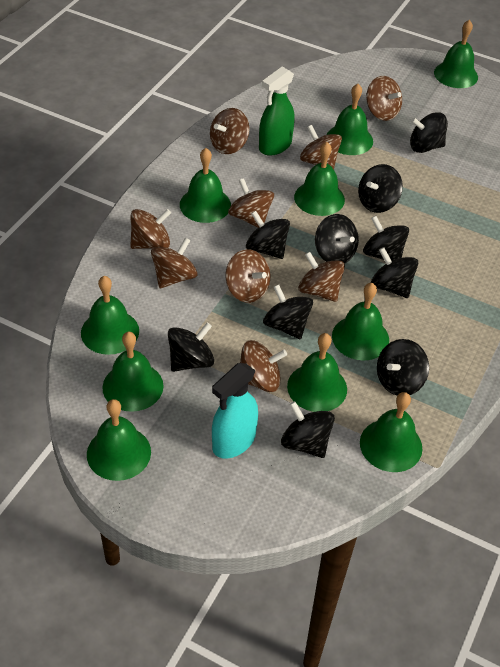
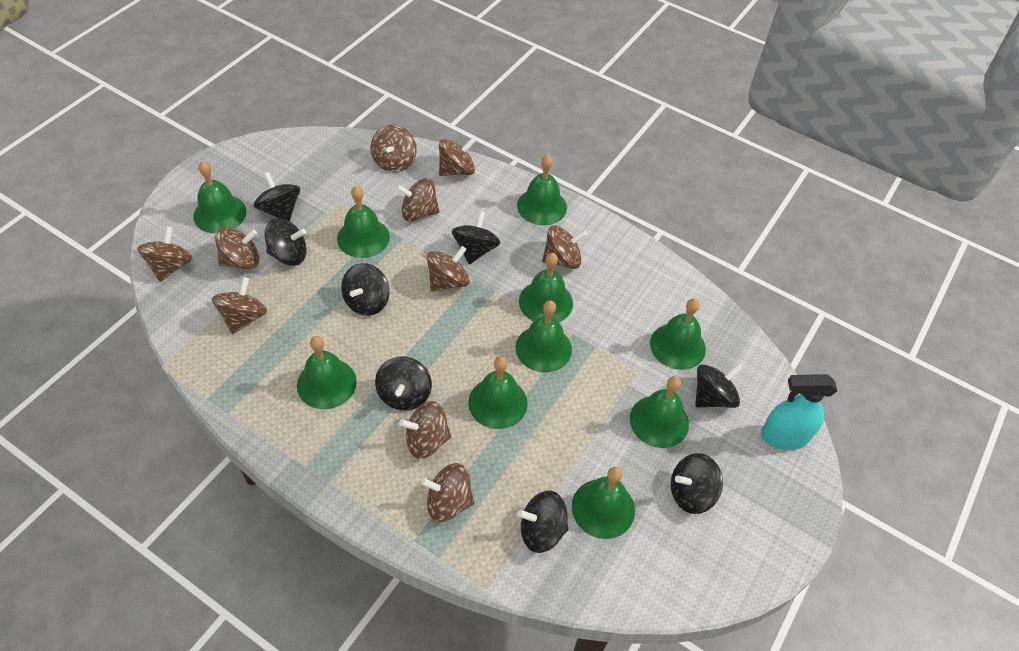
black spinning top: 10 -> 8
brown spinning top: 9 -> 10
green spray bottle: 1 -> 0

